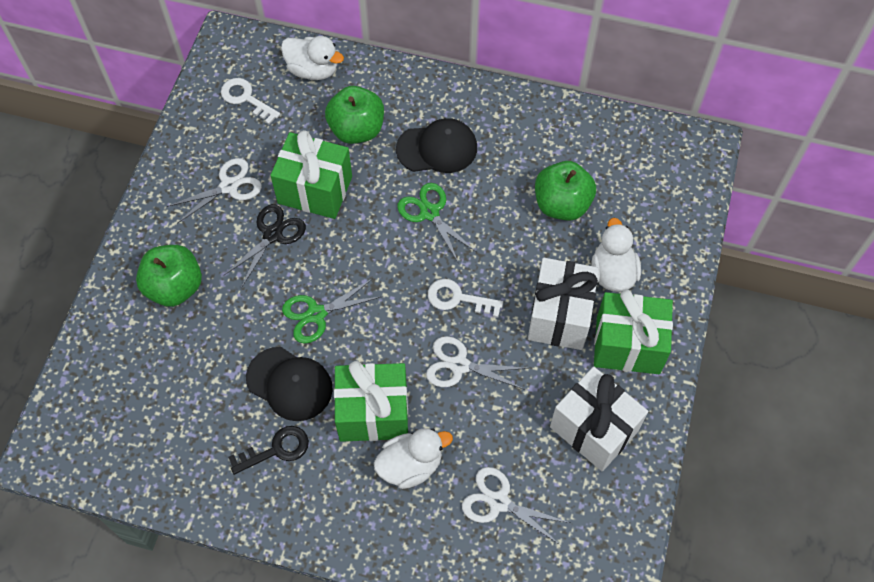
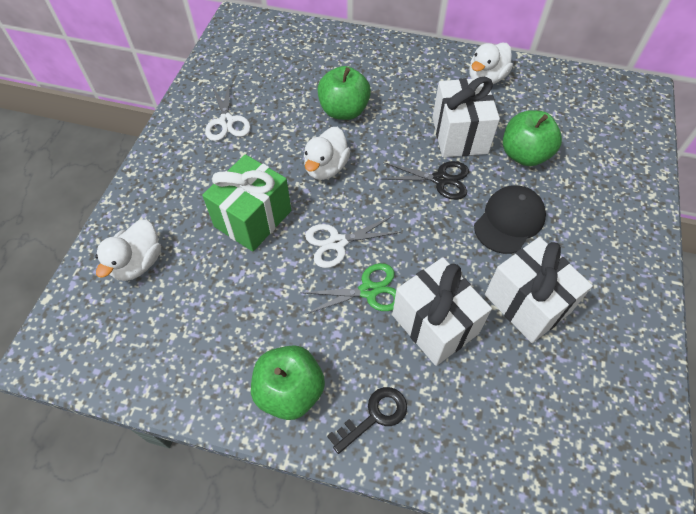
black cap: 2 -> 1
green gift: 3 -> 1
green scissors: 2 -> 1
white gift: 2 -> 3
white key: 2 -> 0
white scissors: 3 -> 2

